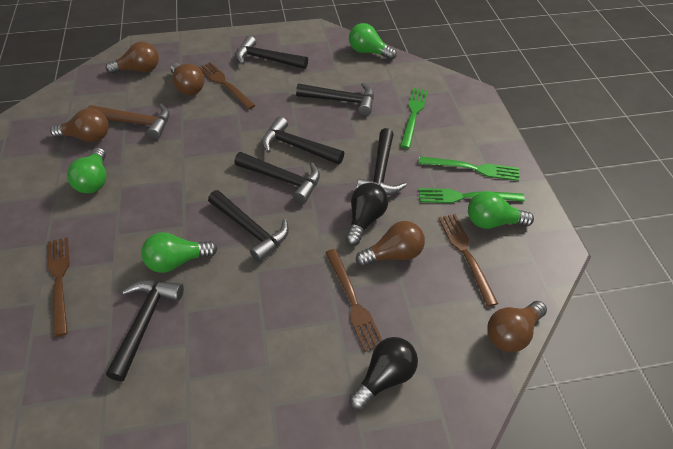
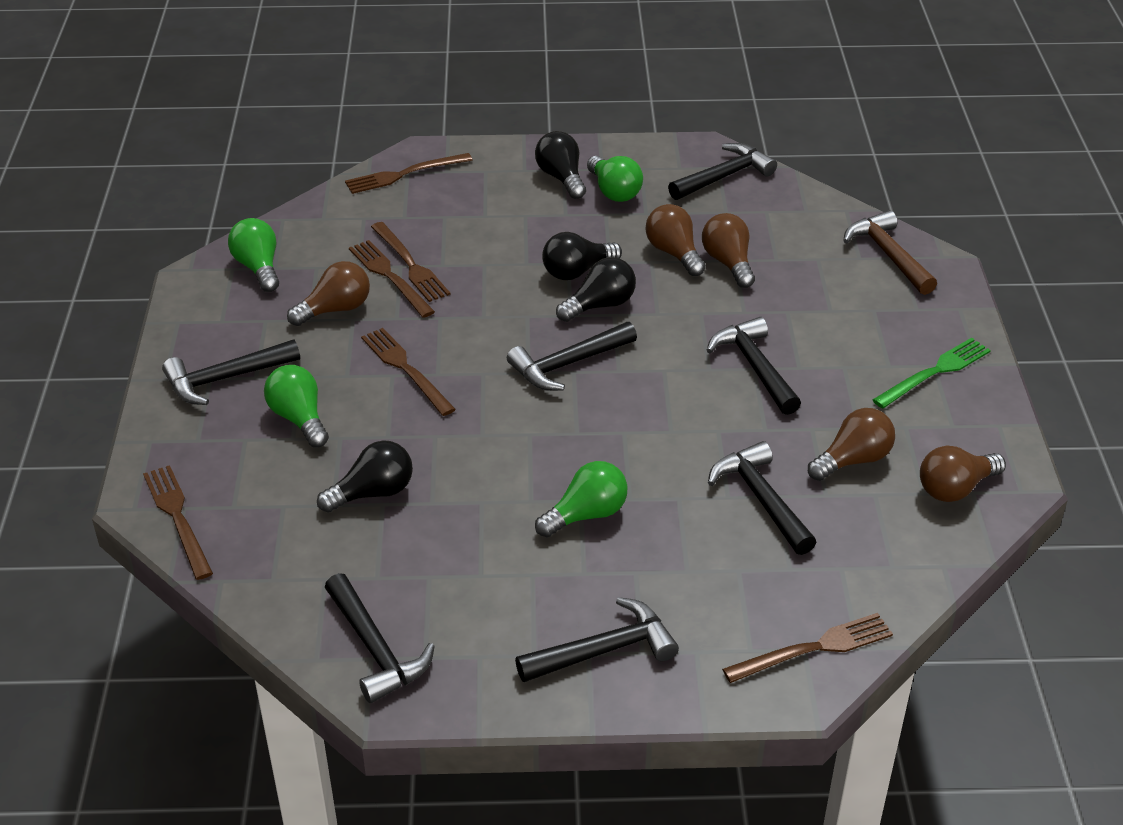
black light bulb: 2 -> 4
brown fork: 4 -> 6
green fork: 3 -> 1

